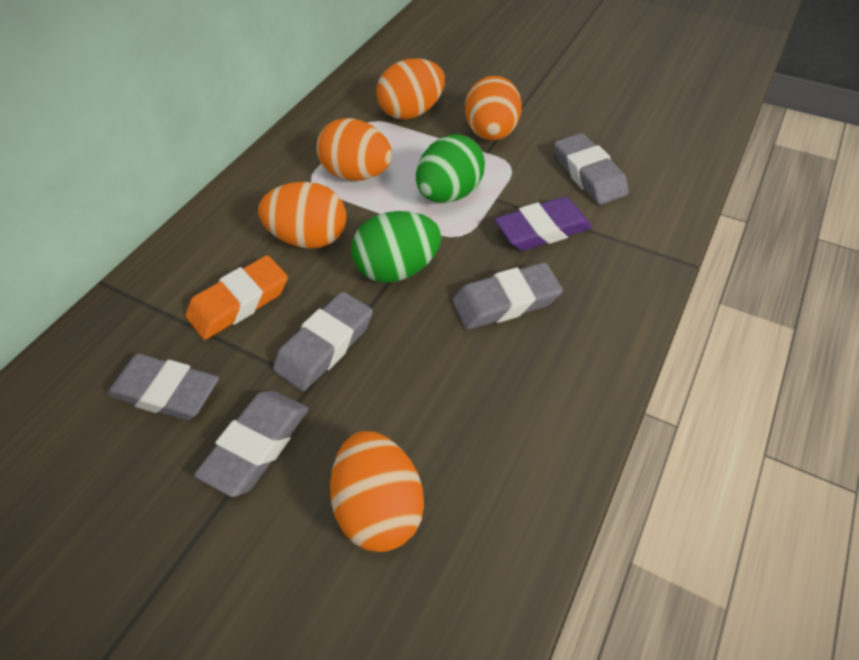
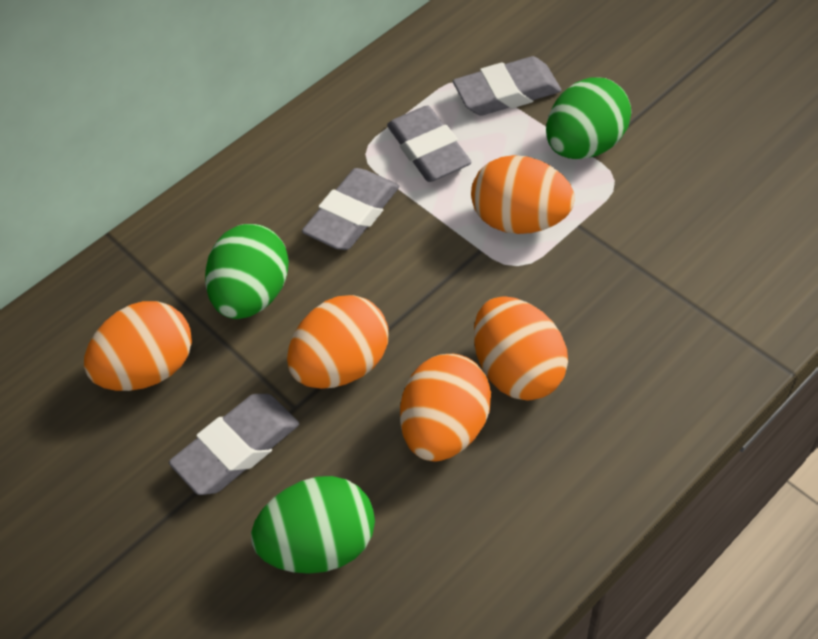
green egg: 2 -> 3
grey eraser: 5 -> 4
orange eraser: 1 -> 0
purple eraser: 1 -> 0

